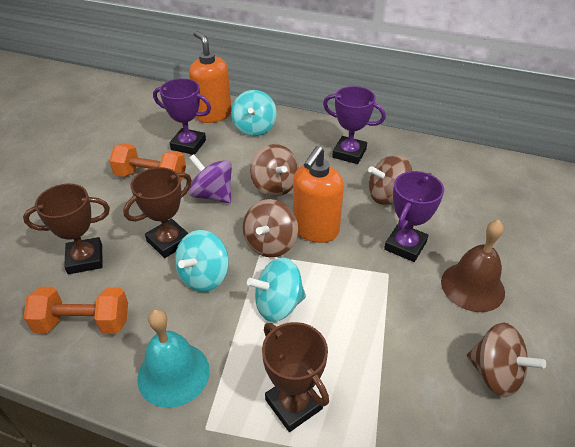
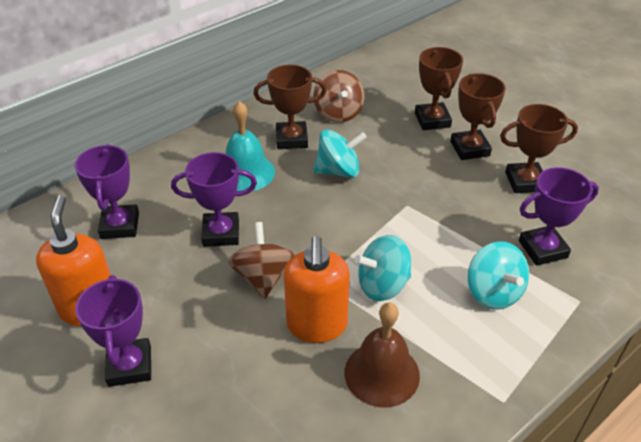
brown spinning top: 4 -> 2
brown trophy: 3 -> 4
orange dumbbell: 2 -> 0
purple spinning top: 1 -> 0
purple trophy: 3 -> 4

